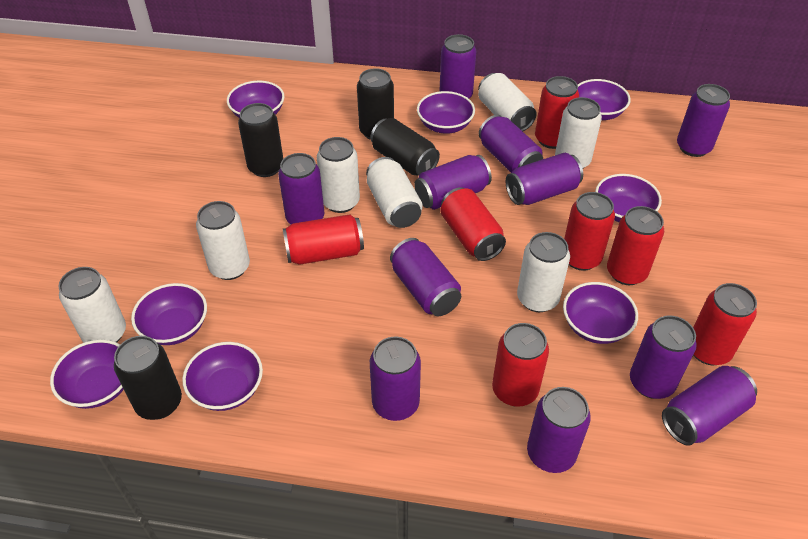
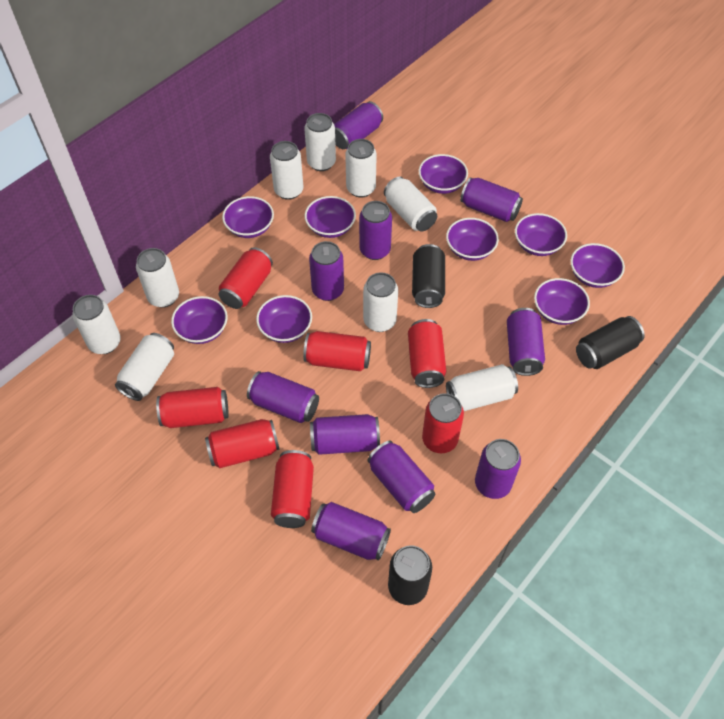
black can: 4 -> 3
purple bowl: 8 -> 9
purple can: 11 -> 10
white can: 7 -> 9

